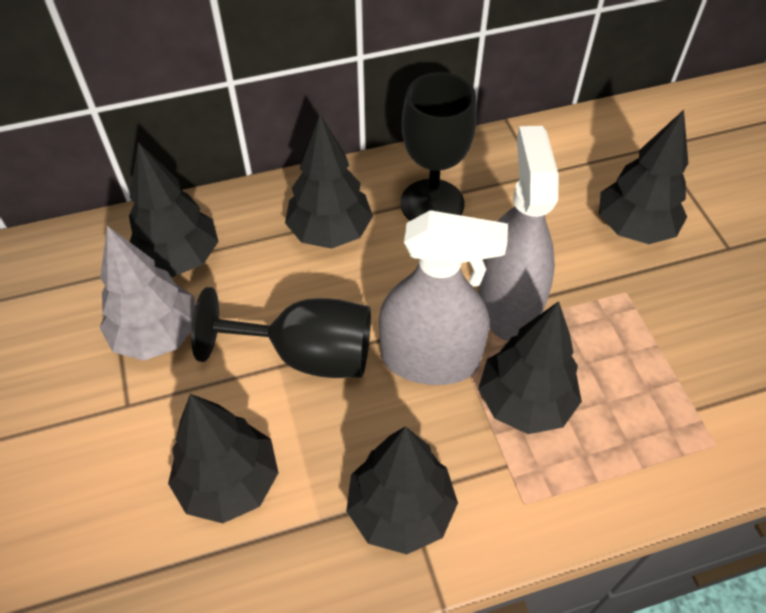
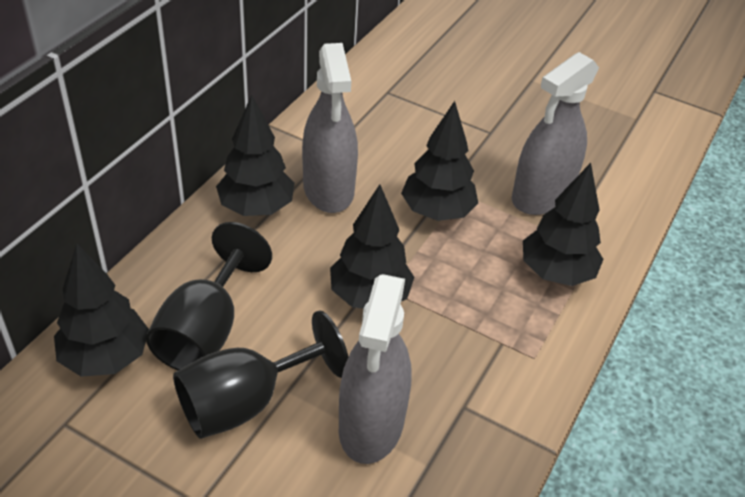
black tree: 6 -> 5
grey spray bottle: 2 -> 3
grey tree: 1 -> 0

